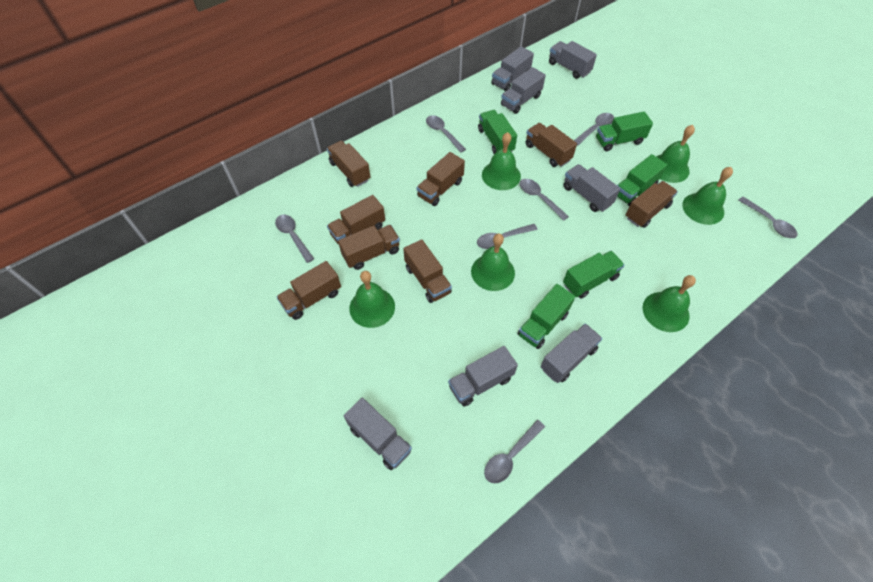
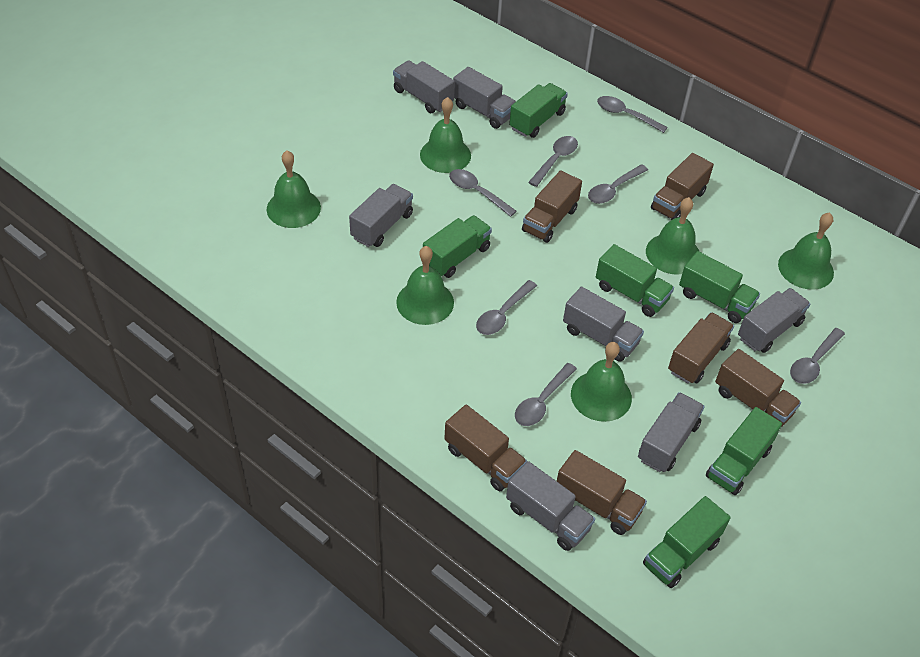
brown truck: 8 -> 6
green truck: 5 -> 6

